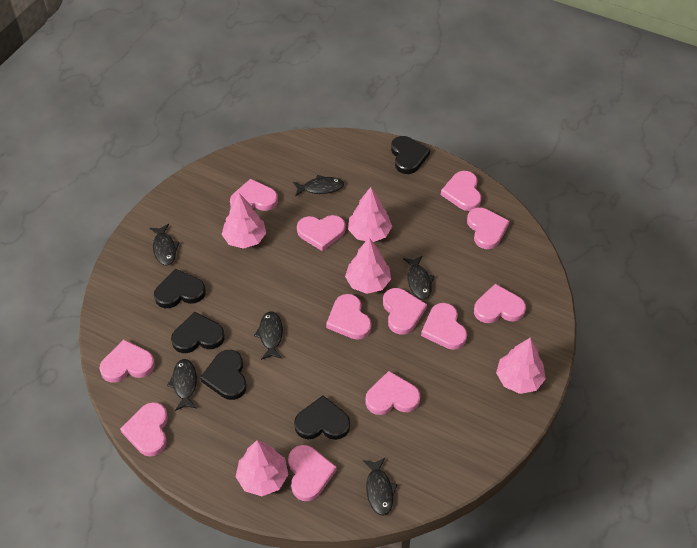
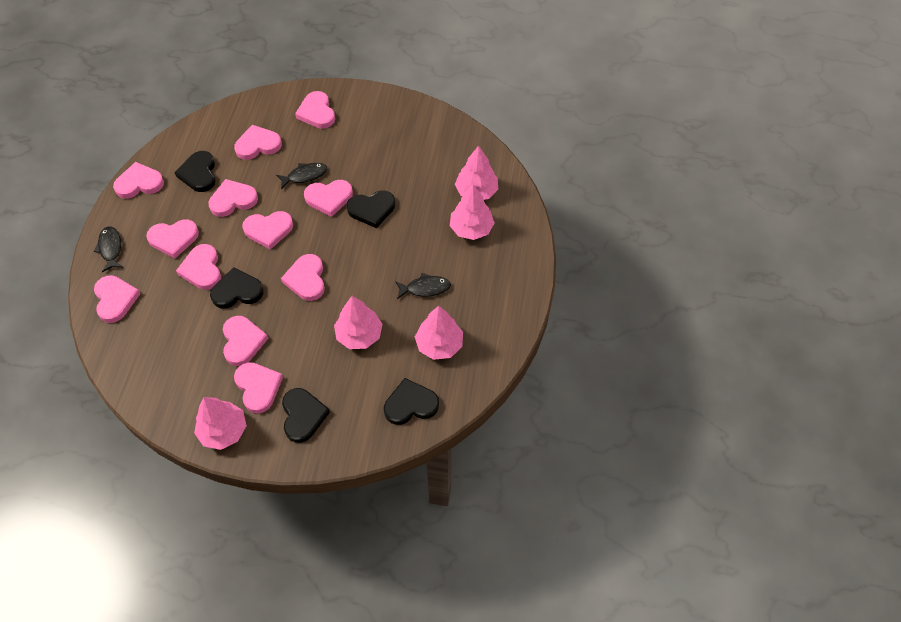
black fish: 6 -> 3

